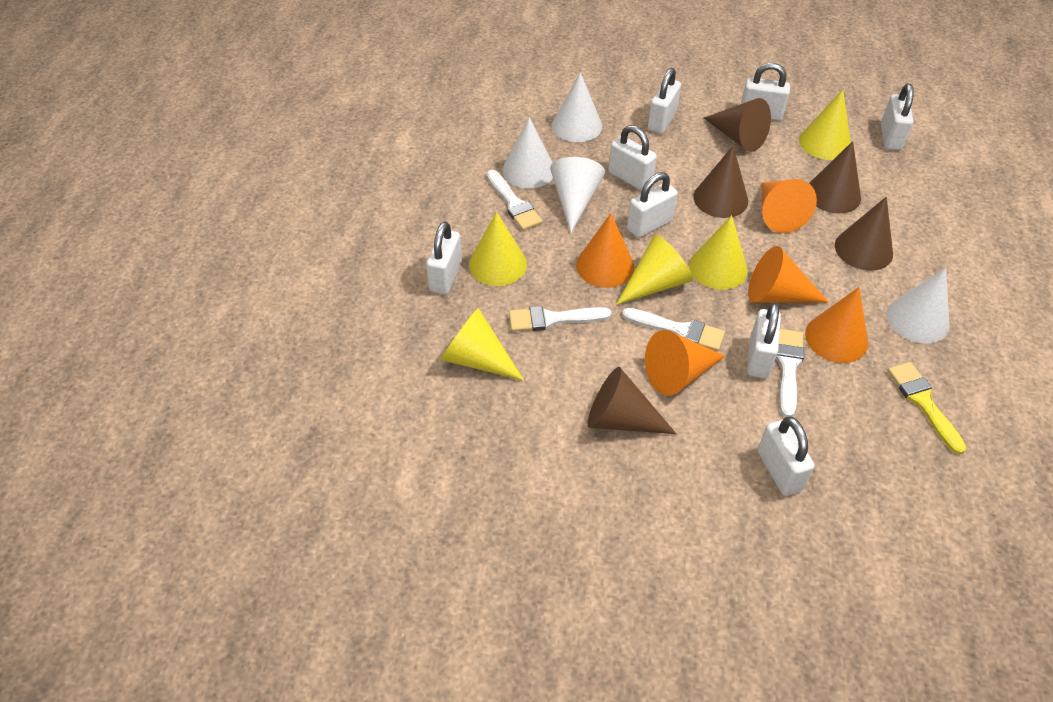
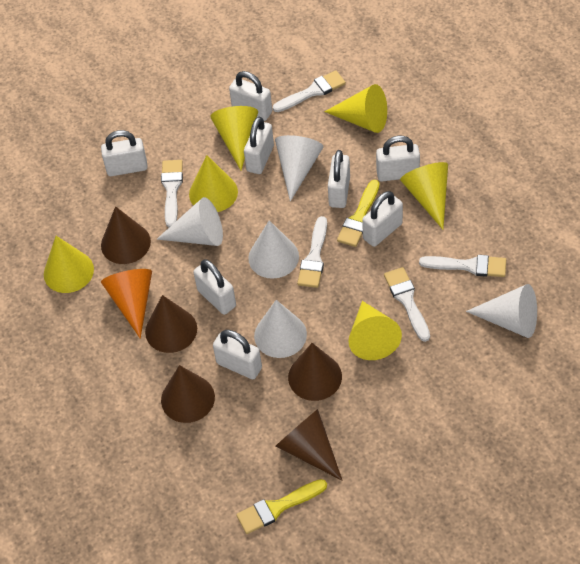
orange cone: 5 -> 1
white brush: 4 -> 5
white cone: 4 -> 5
yellow brush: 1 -> 2
yellow cone: 5 -> 6

